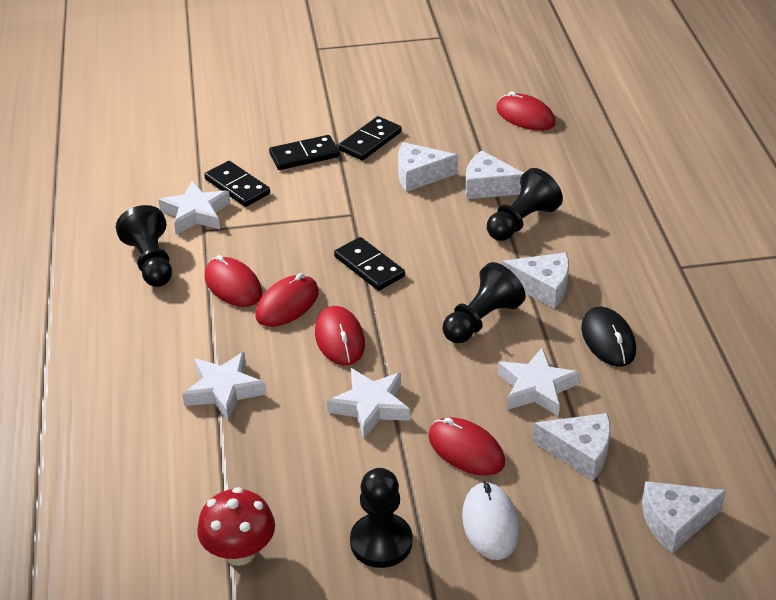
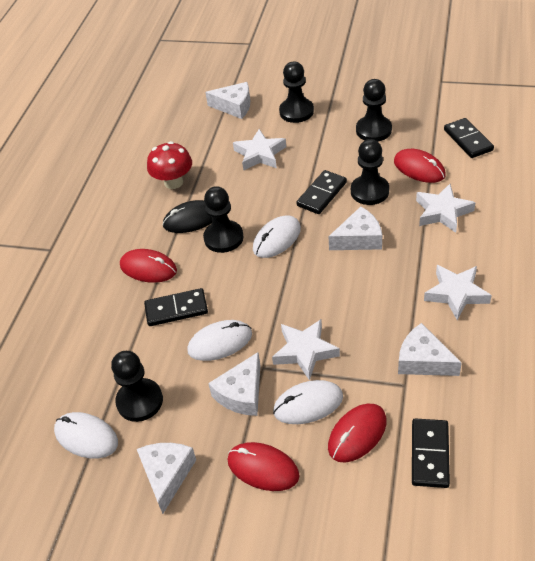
black pawn: 4 -> 5
red mouse: 5 -> 4
white mouse: 1 -> 4

